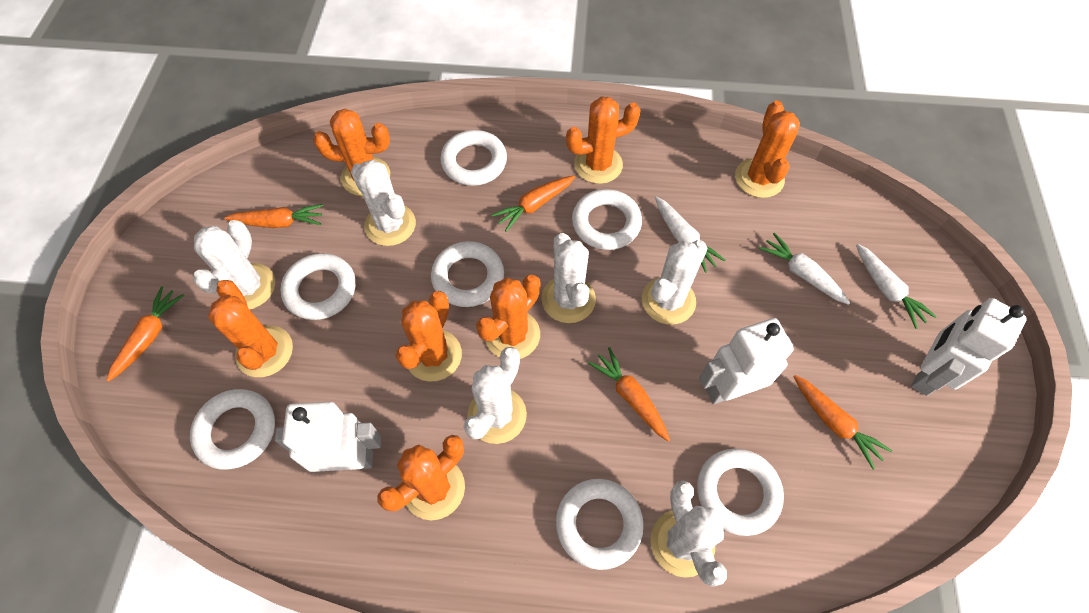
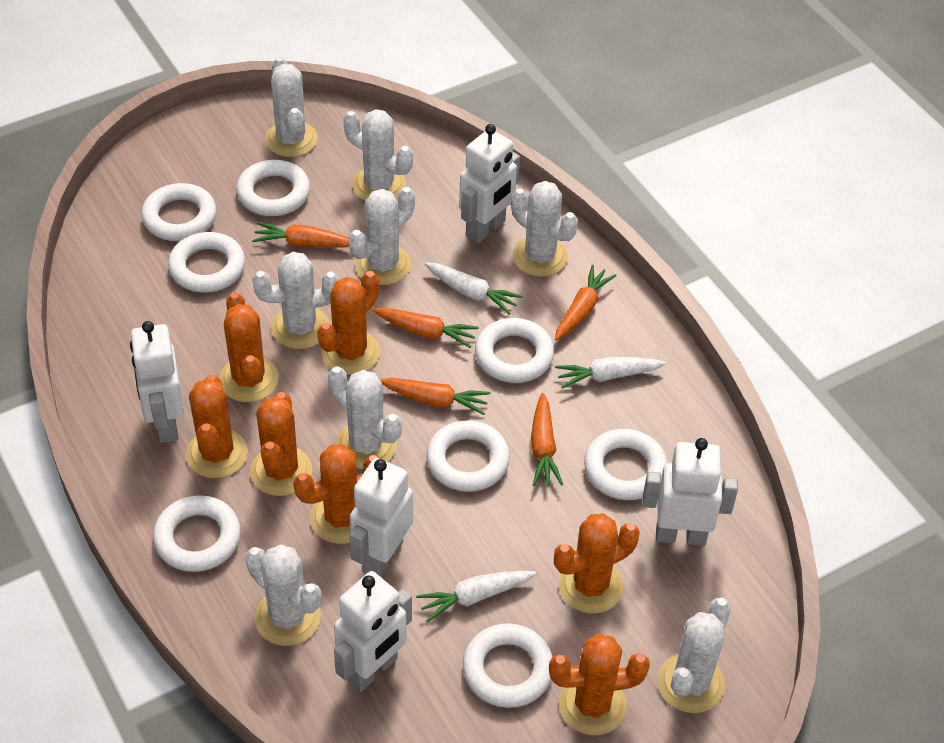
white cactus: 6 -> 8
white ring: 7 -> 8
white robot: 3 -> 5

